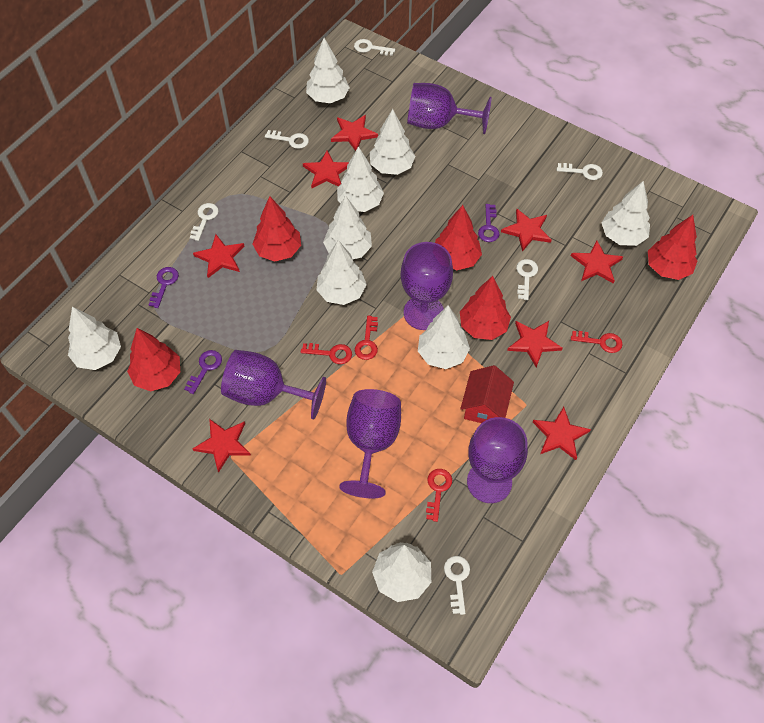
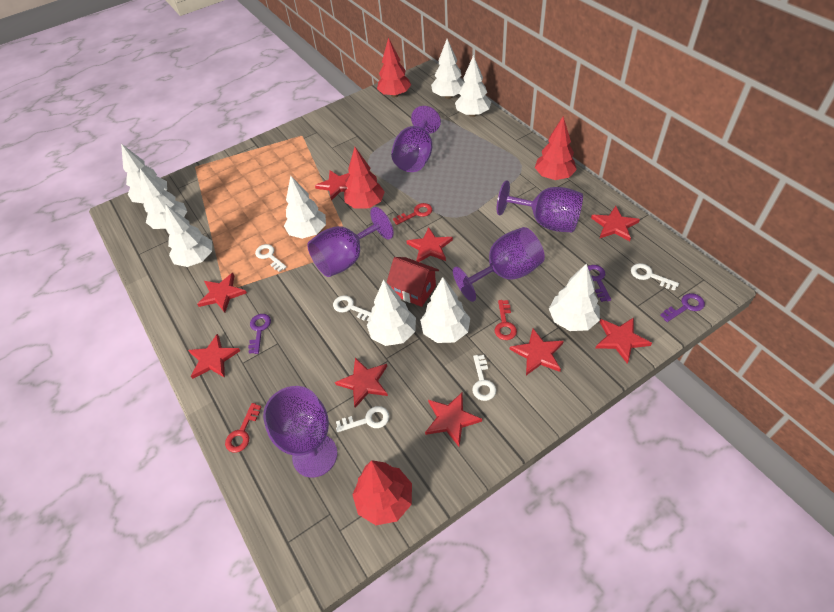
red key: 4 -> 3
red star: 8 -> 9
red tree: 5 -> 4
white key: 6 -> 5

